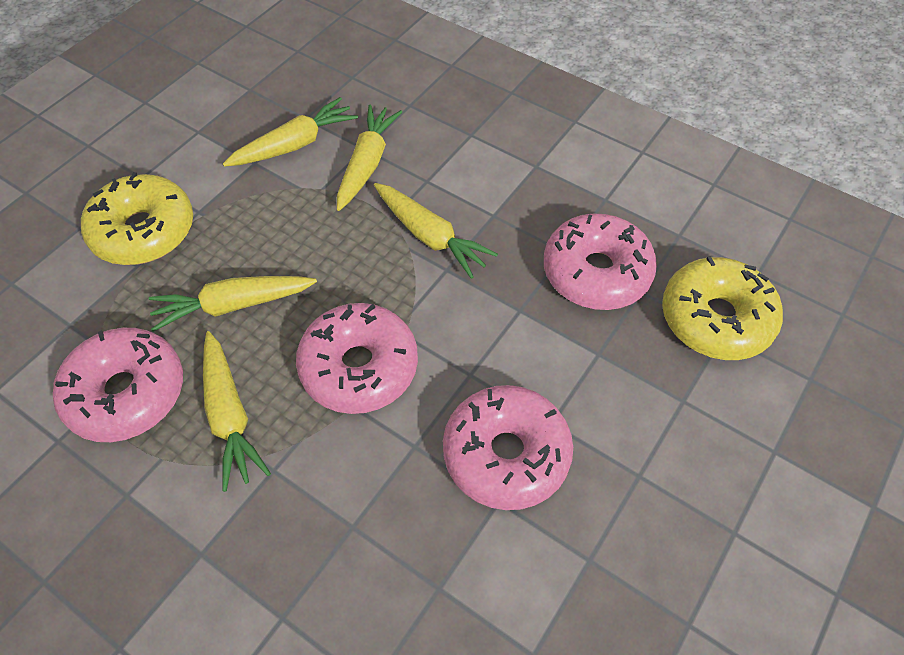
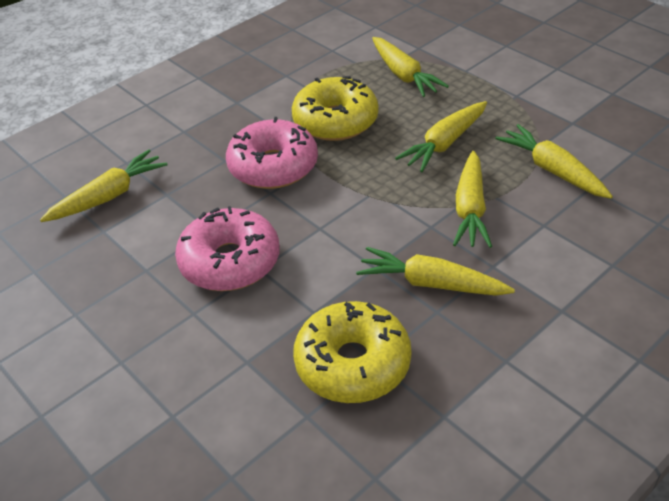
pink donut: 4 -> 2
yellow carrot: 5 -> 6

